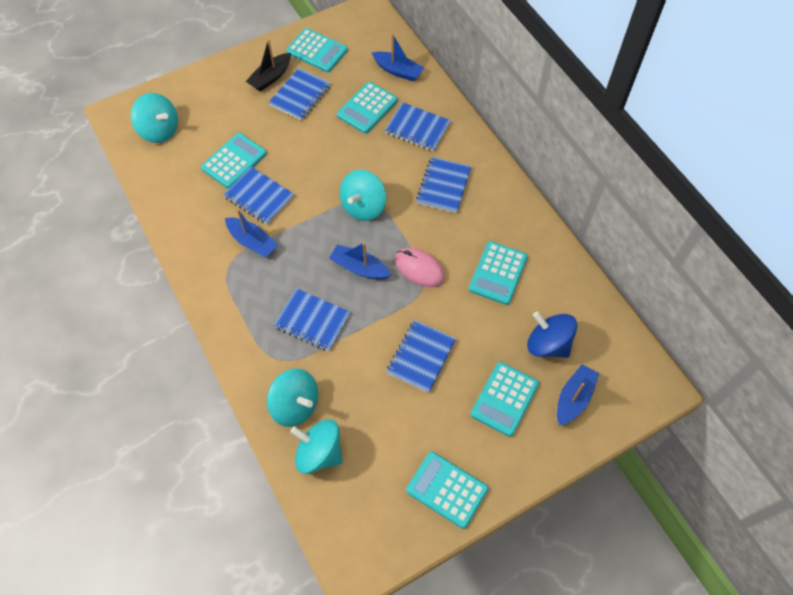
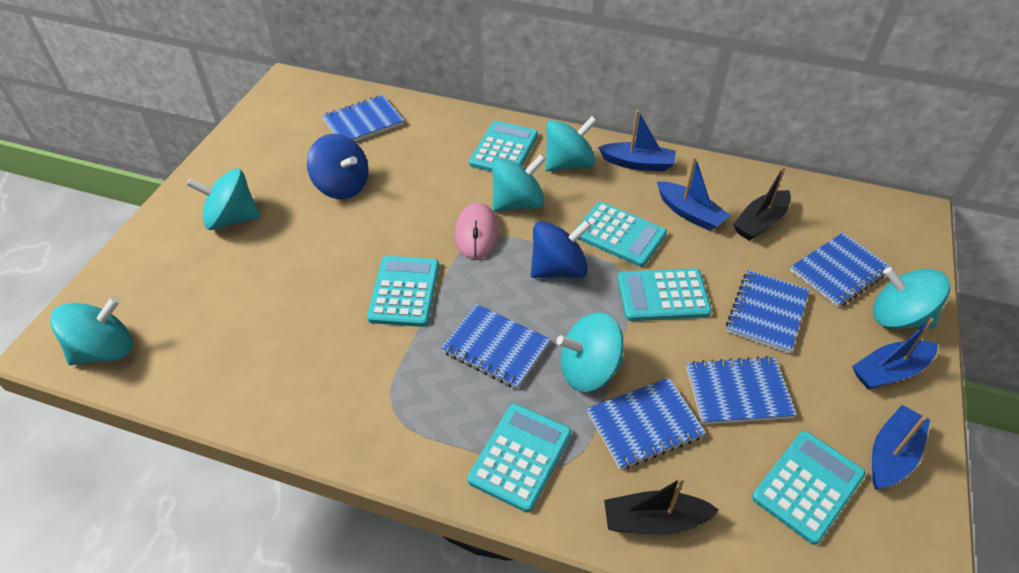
black boat: 1 -> 2
blue spinning top: 1 -> 2
turquoise spinning top: 4 -> 6

